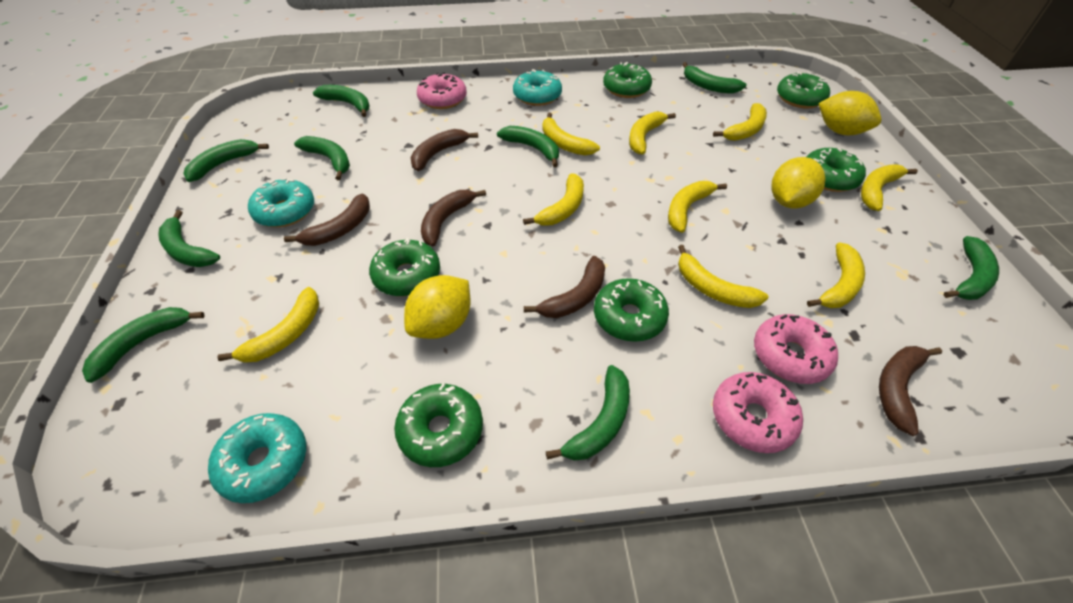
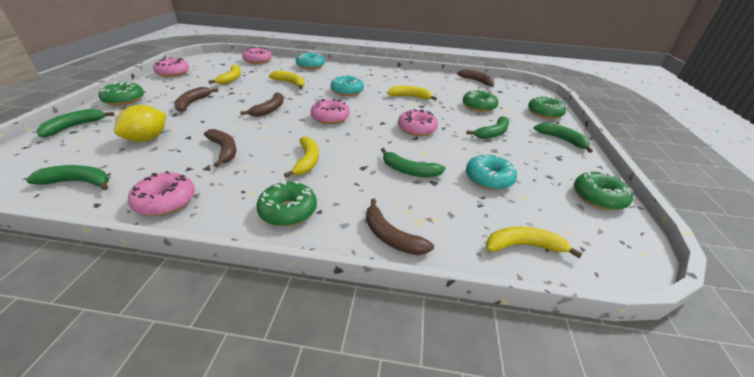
green banana: 9 -> 5
green donut: 6 -> 5
pink donut: 3 -> 5
yellow banana: 9 -> 5
yellow lemon: 3 -> 1

